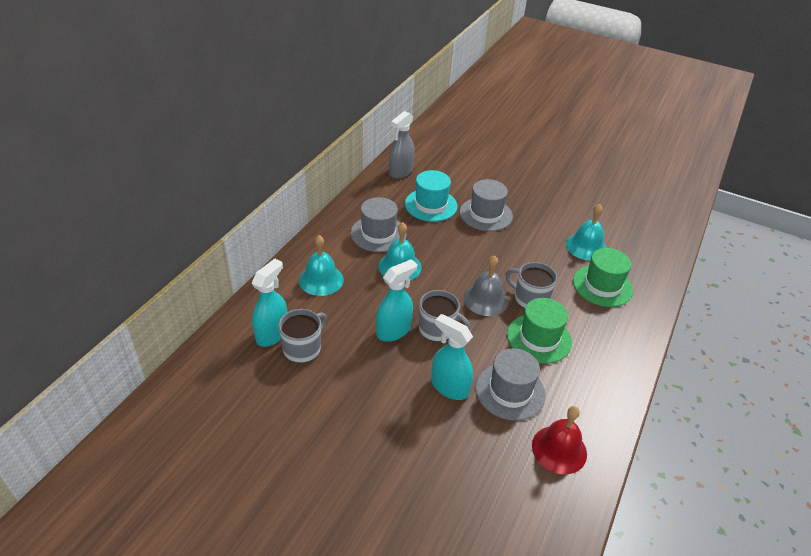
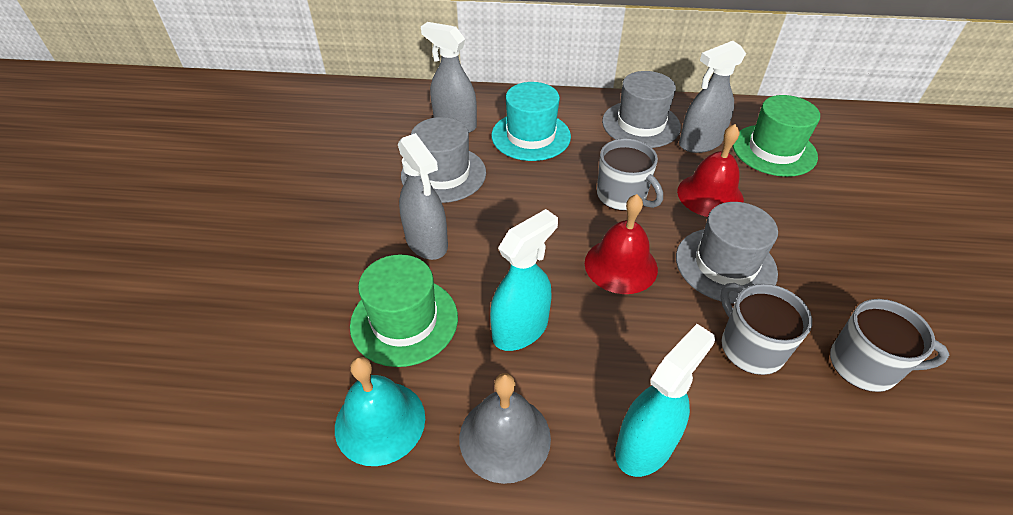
grey spray bottle: 1 -> 3
red bell: 1 -> 2
turquoise bell: 3 -> 1
turquoise spray bottle: 3 -> 2

